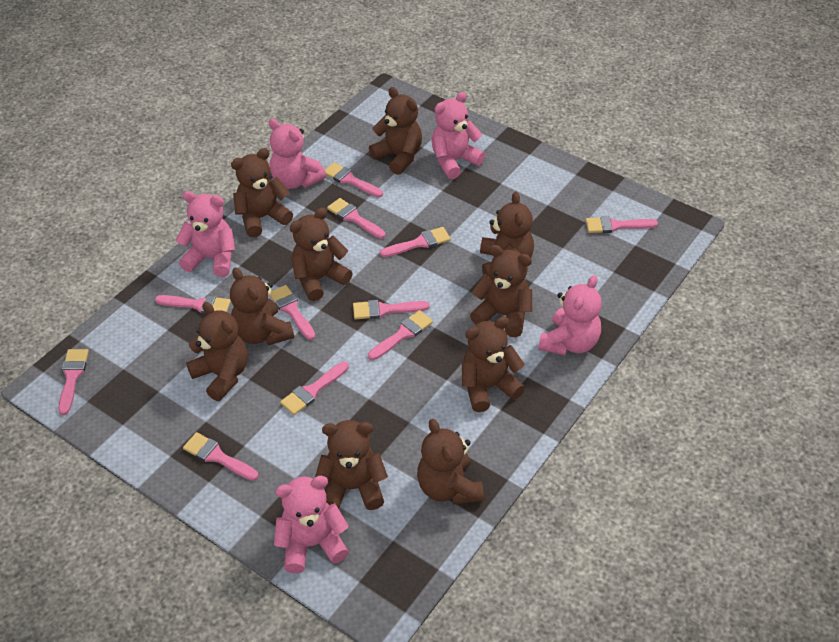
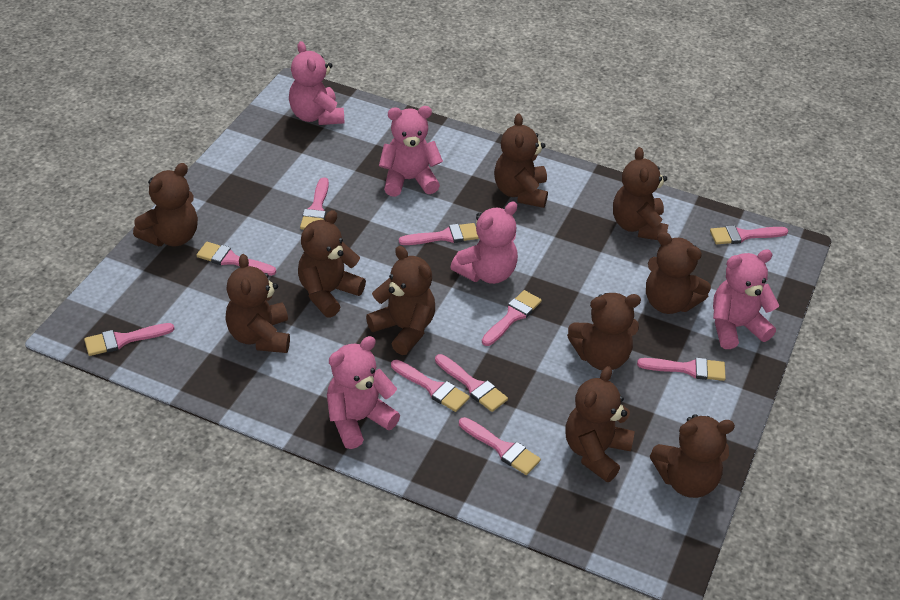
pink brush: 11 -> 10

